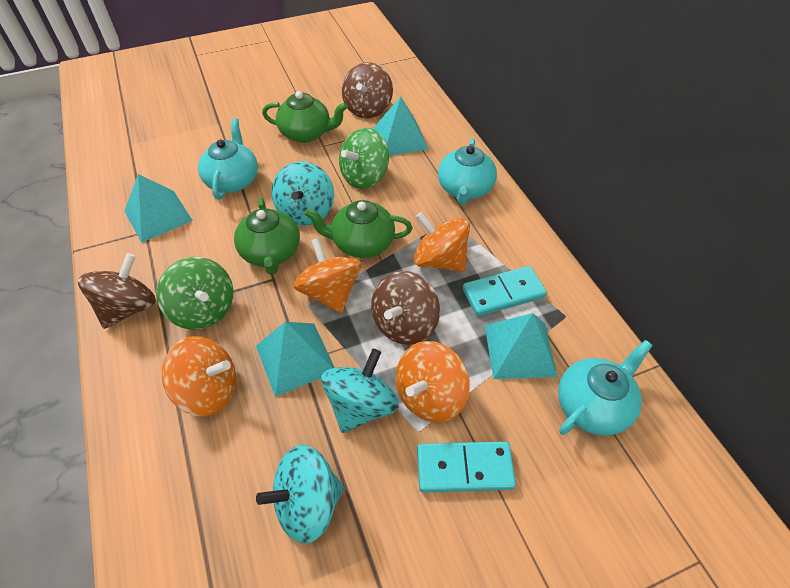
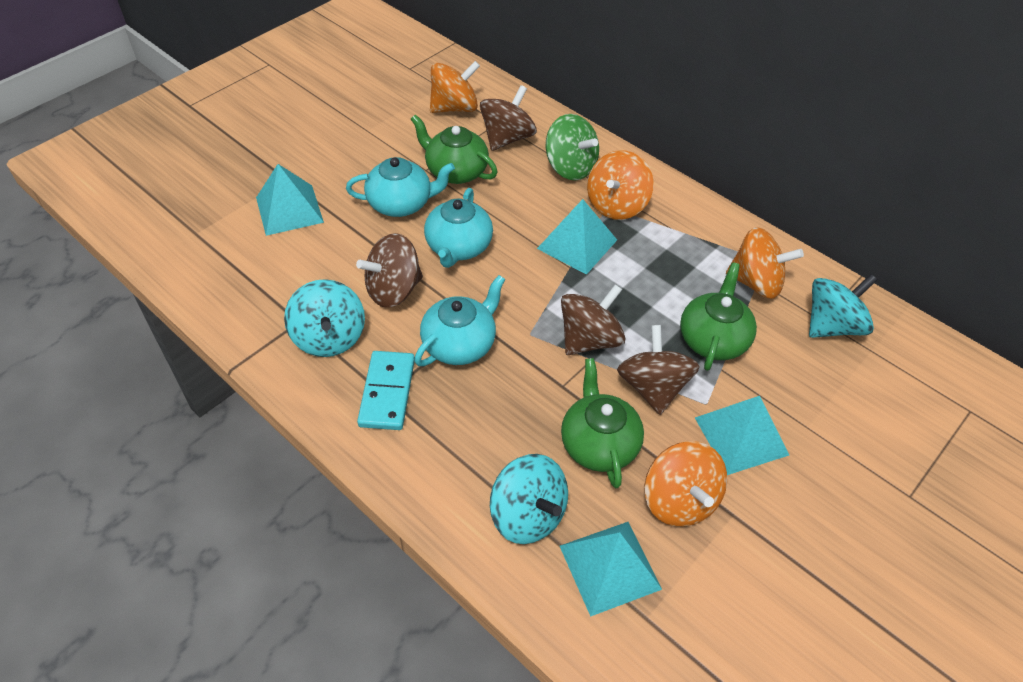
brown spinning top: 3 -> 4
green spinning top: 2 -> 1
turquoise domino: 2 -> 1

